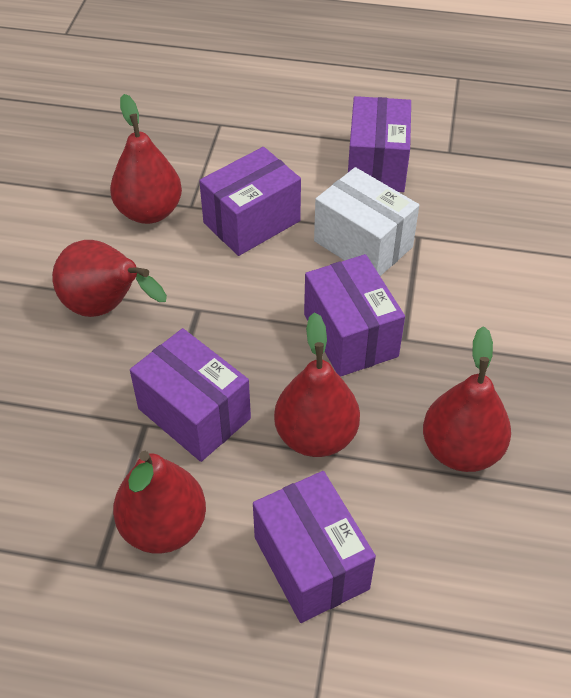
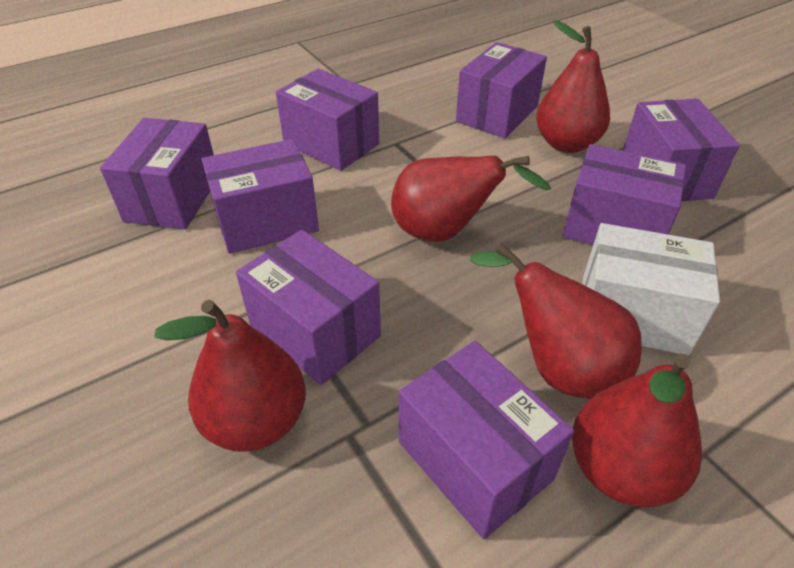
purple box: 5 -> 8

